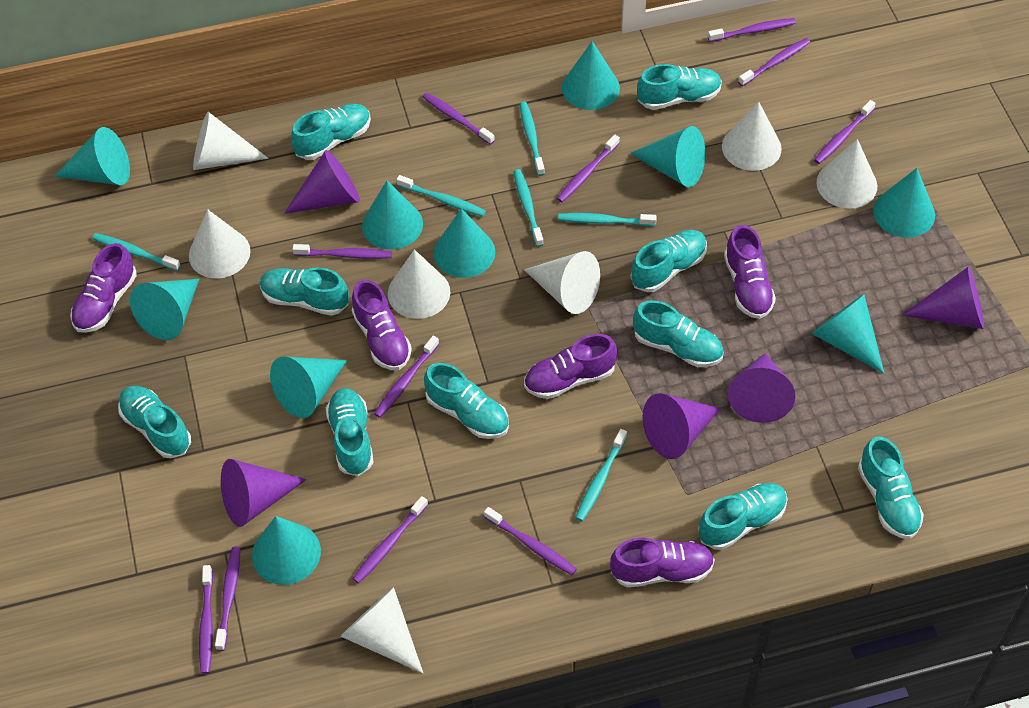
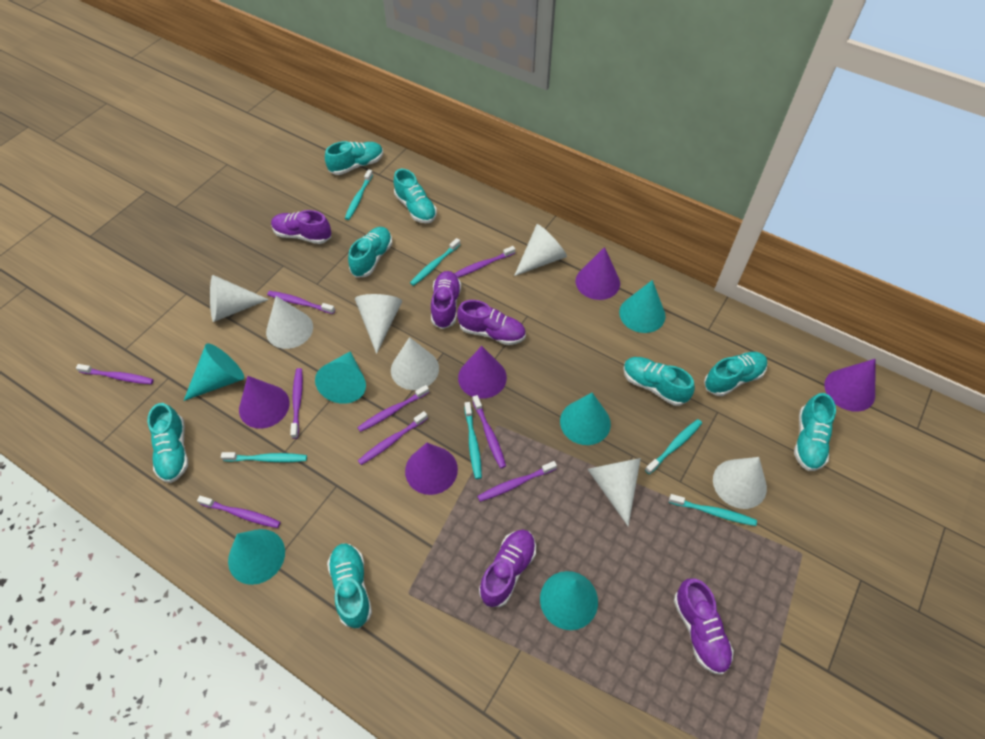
purple toothbrush: 11 -> 9
turquoise cone: 10 -> 6
turquoise shoe: 10 -> 8

